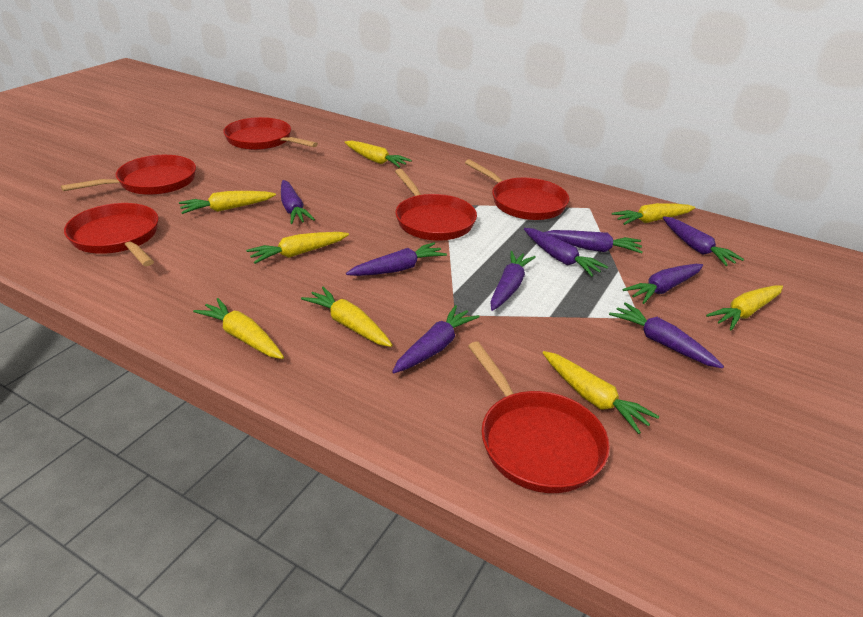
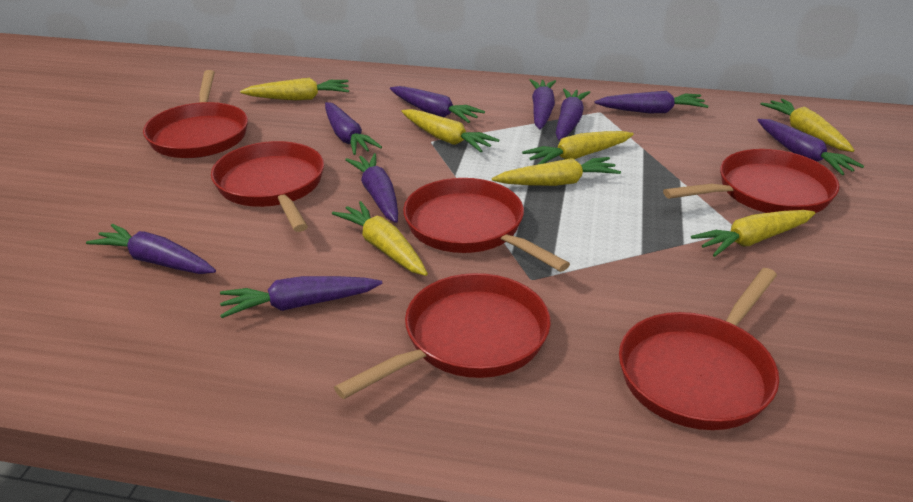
yellow carrot: 8 -> 7

